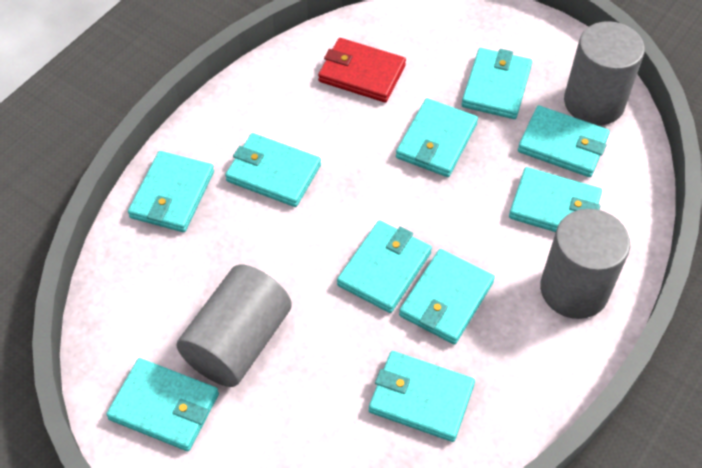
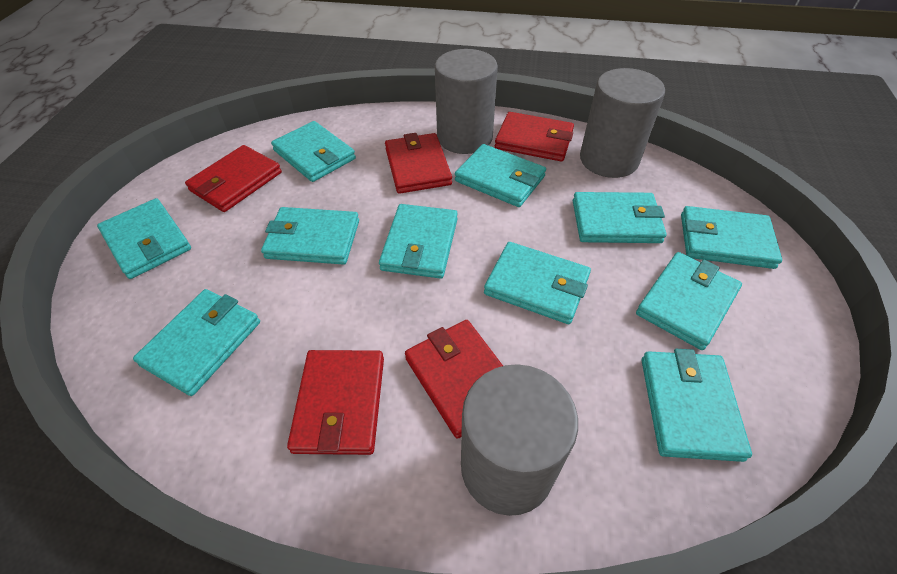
red wallet: 1 -> 5
turquoise wallet: 10 -> 11

